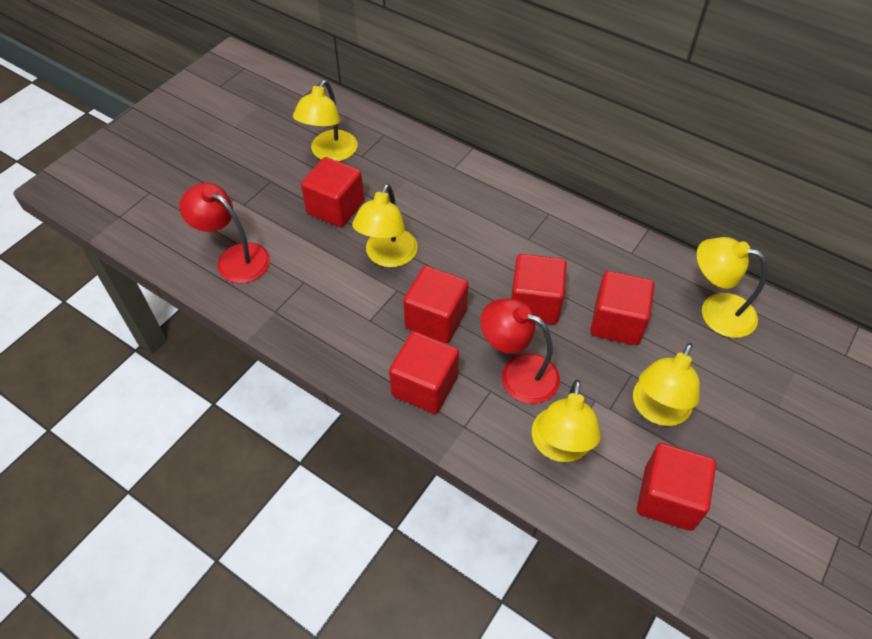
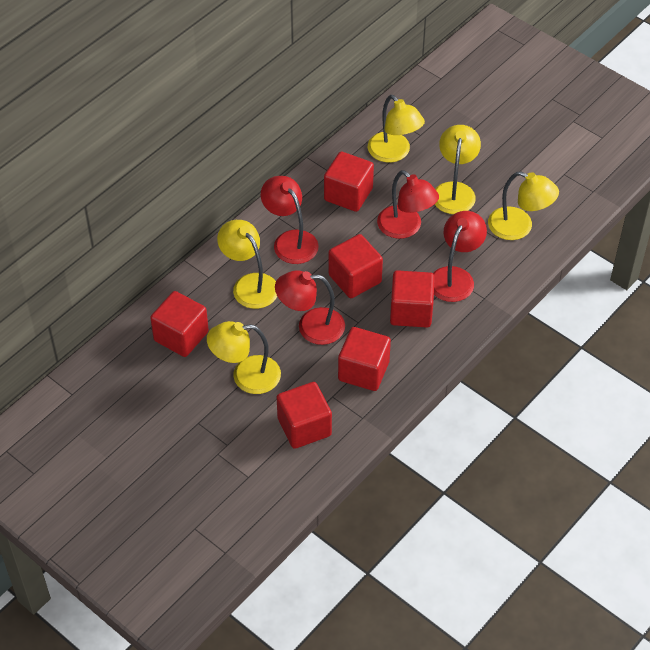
red lamp: 2 -> 4

